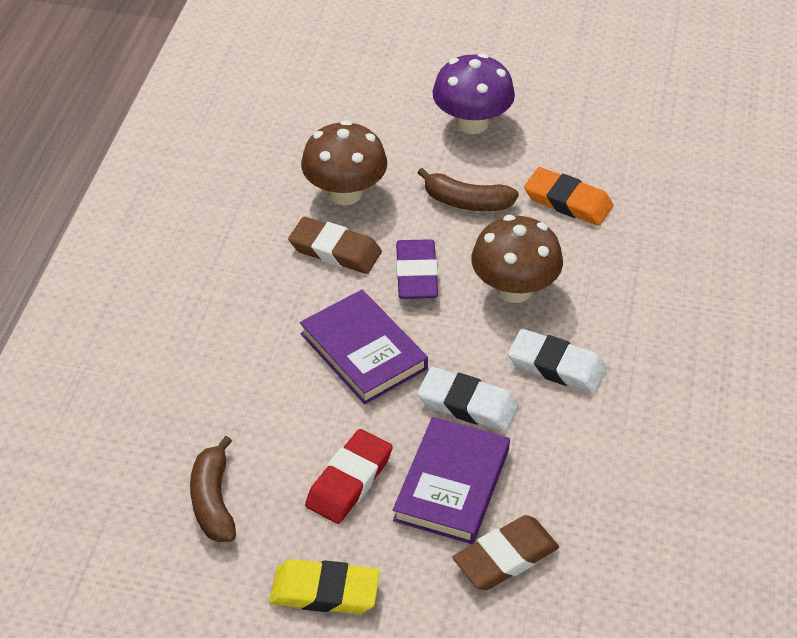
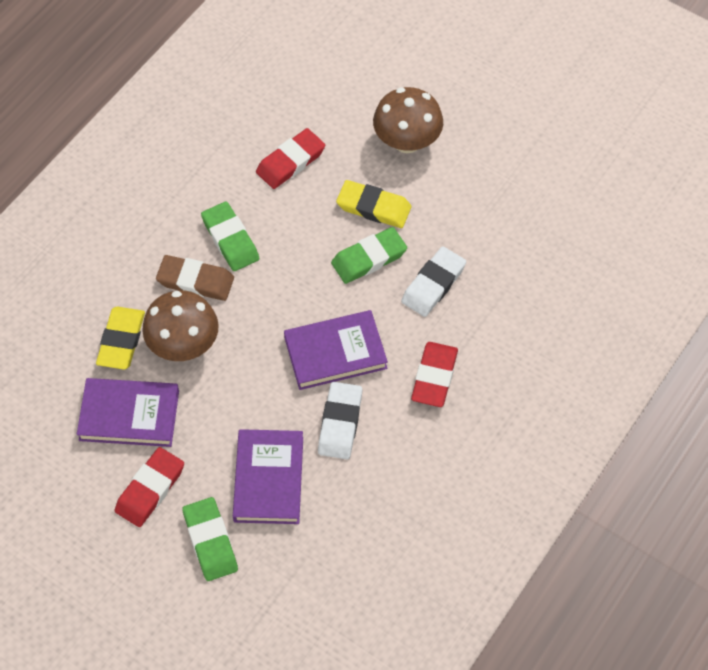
brown banana: 2 -> 0
brown eraser: 2 -> 1
green eraser: 0 -> 3
orange eraser: 1 -> 0
purple book: 2 -> 3
purple eraser: 1 -> 0
purple mushroom: 1 -> 0
red eraser: 1 -> 3
yellow eraser: 1 -> 2

